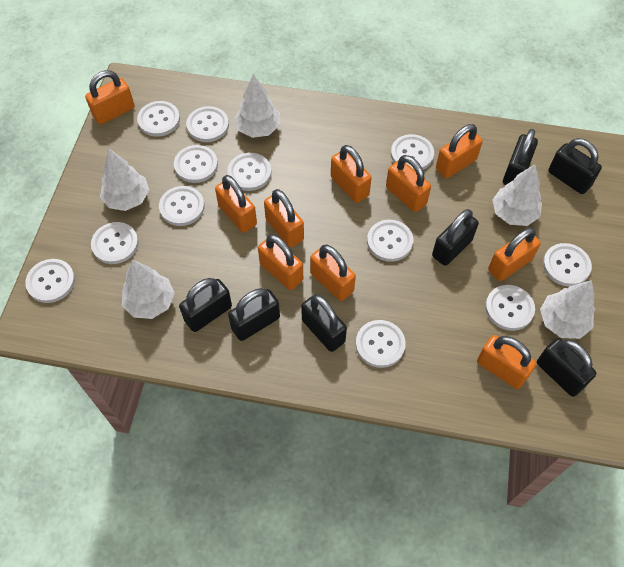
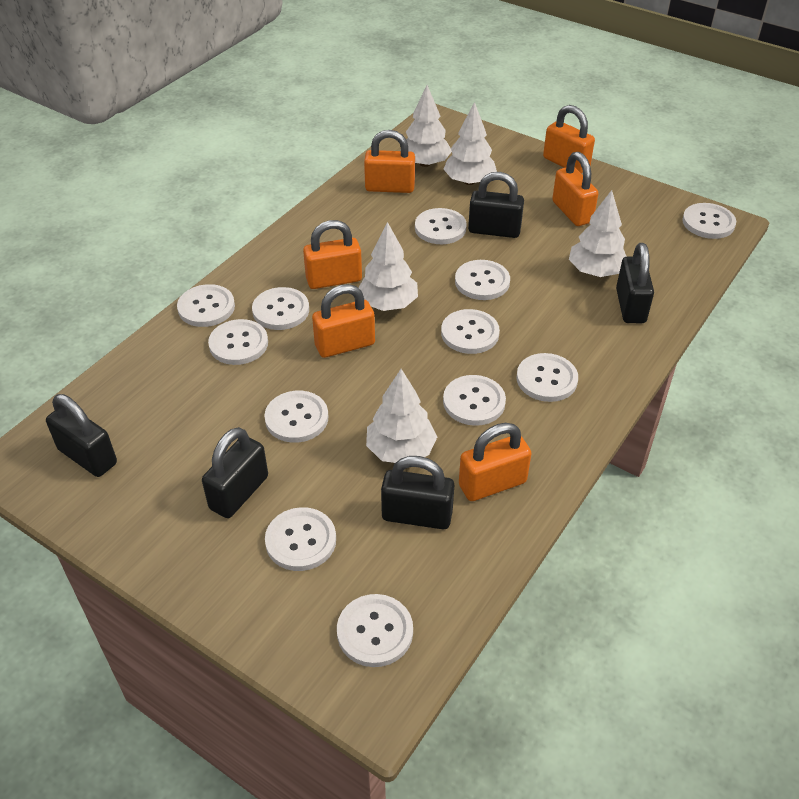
black padlock: 7 -> 5
orange padlock: 10 -> 6

